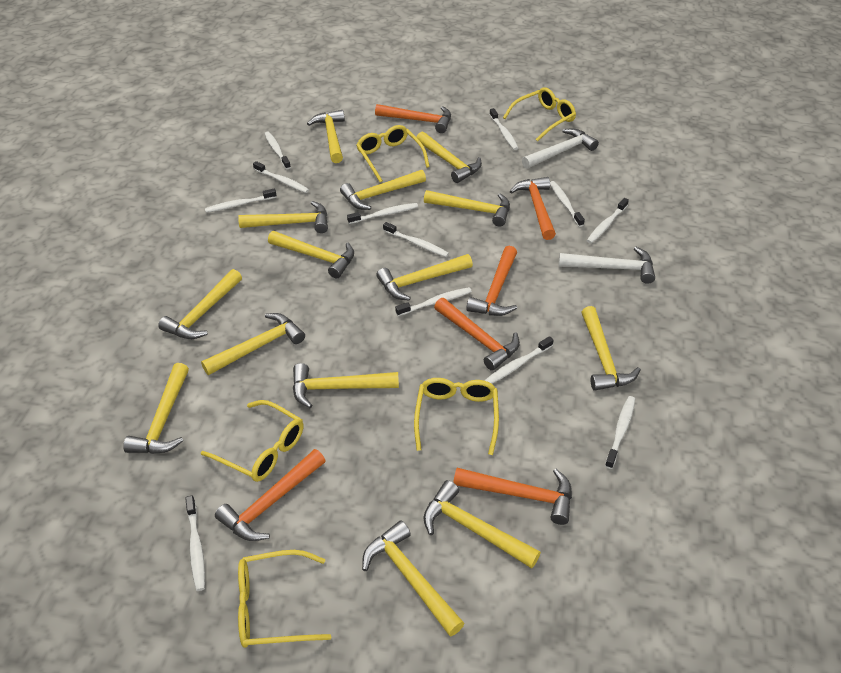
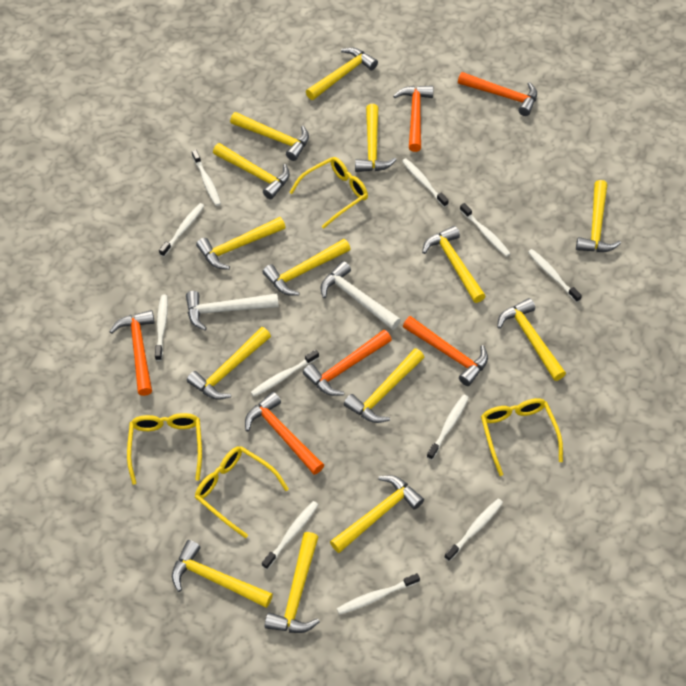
white toothbrush: 12 -> 11
yellow glasses: 5 -> 4

